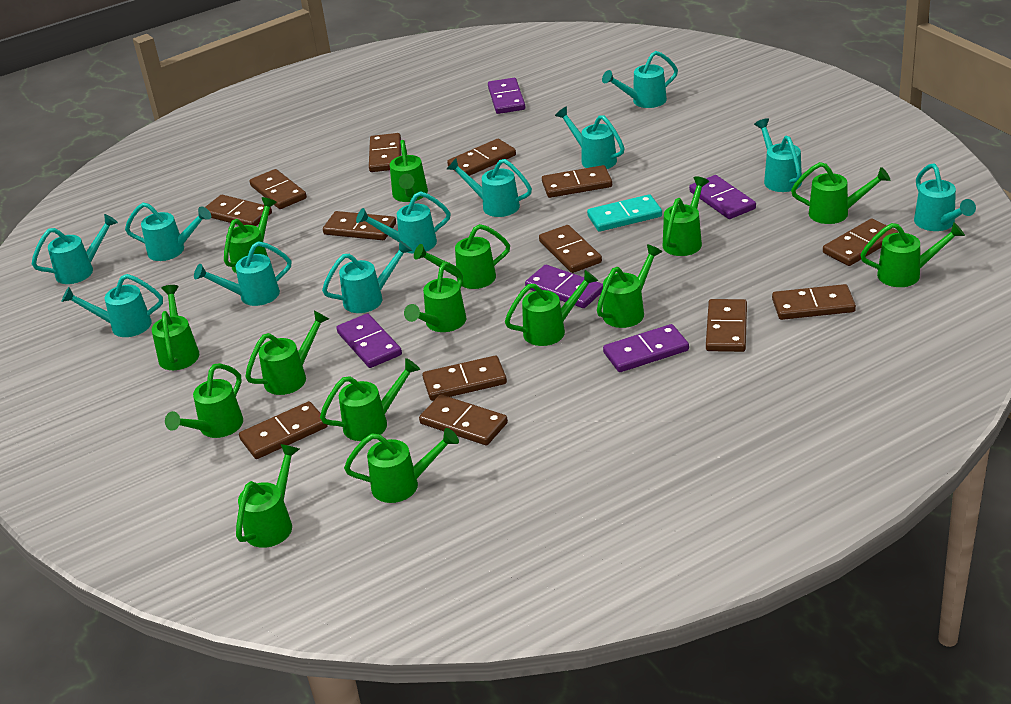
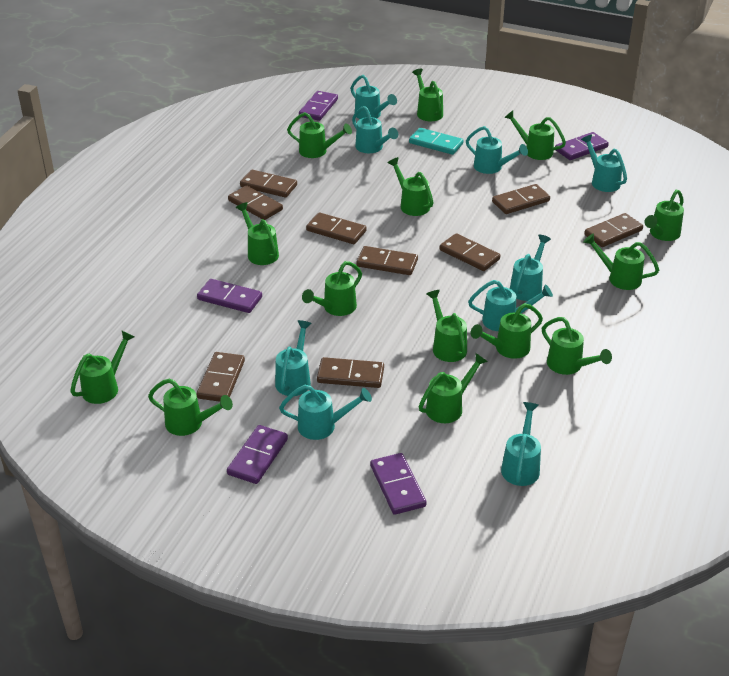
brown domino: 13 -> 9
green watering can: 15 -> 14
turquoise watering can: 11 -> 9

